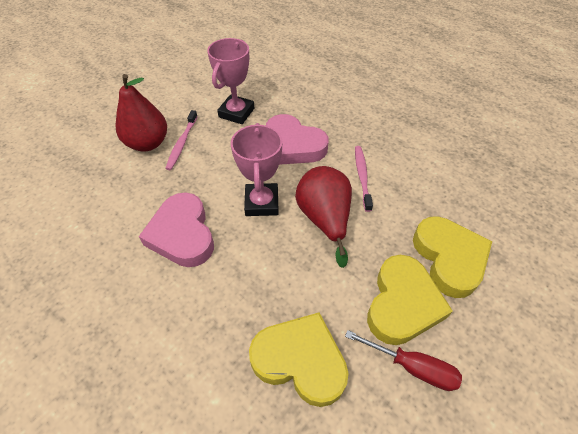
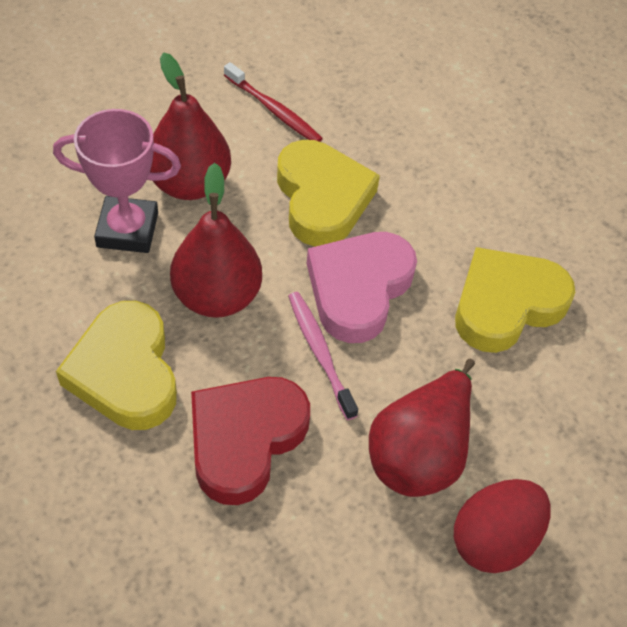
pink heart: 2 -> 1
pink toothbrush: 2 -> 1
pink trophy: 2 -> 1
red egg: 0 -> 1
red heart: 0 -> 1
red pear: 2 -> 3
red screwdriver: 1 -> 0
red toothbrush: 0 -> 1

